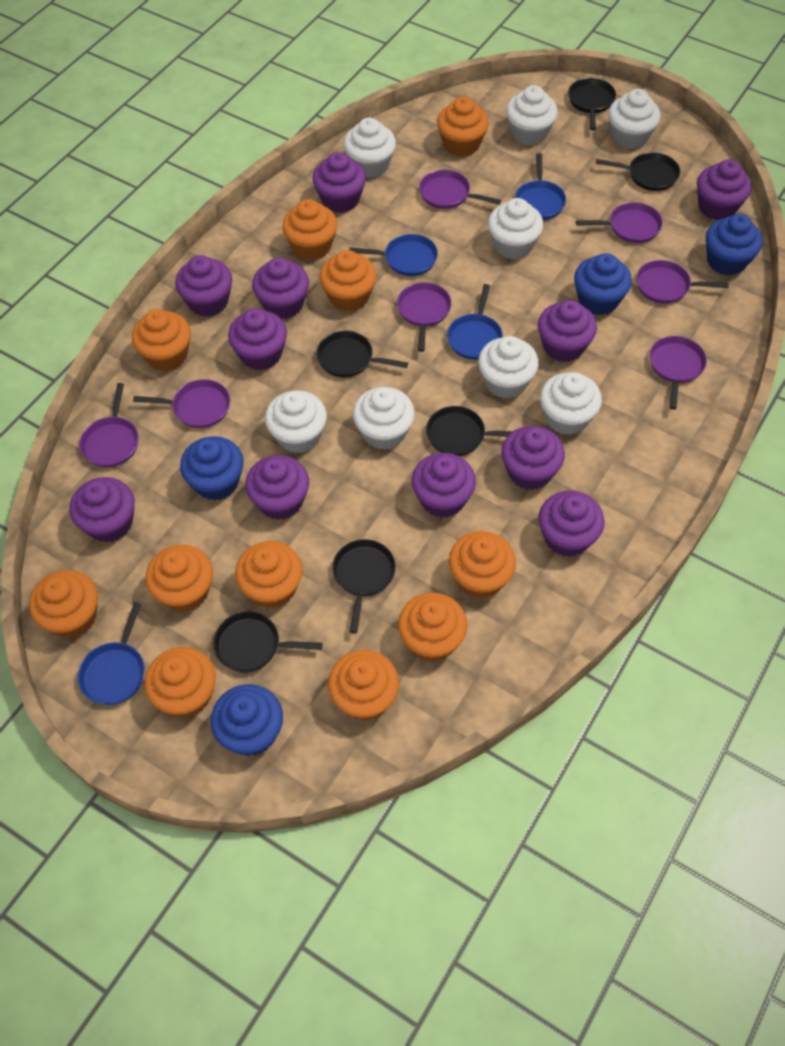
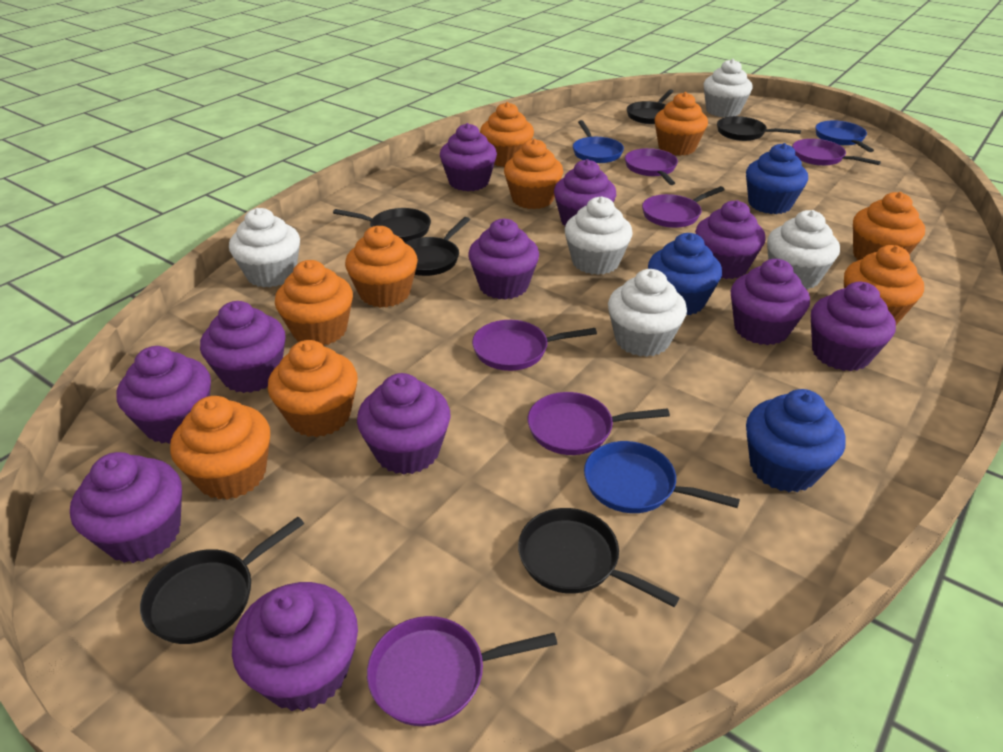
blue cupcake: 4 -> 3
blue pan: 4 -> 3
orange cupcake: 11 -> 9
purple pan: 7 -> 6
white cupcake: 8 -> 5

